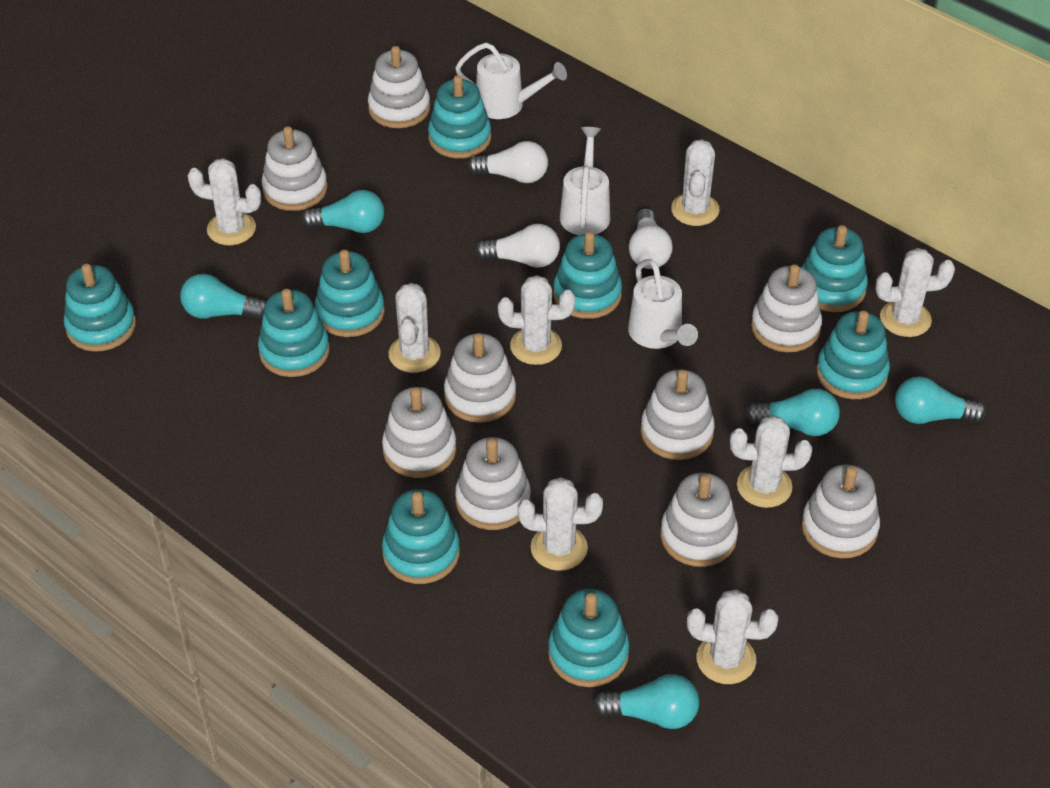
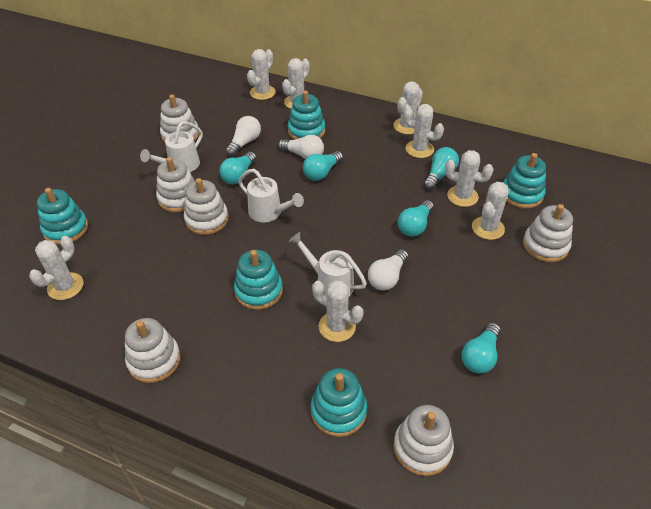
turquoise stacking toy: 9 -> 5
white stacking toy: 9 -> 6

